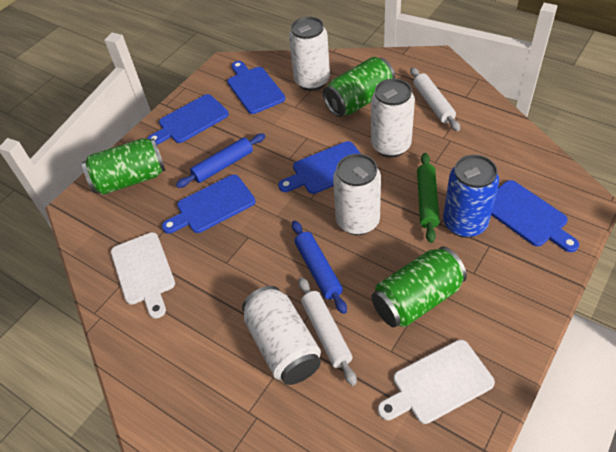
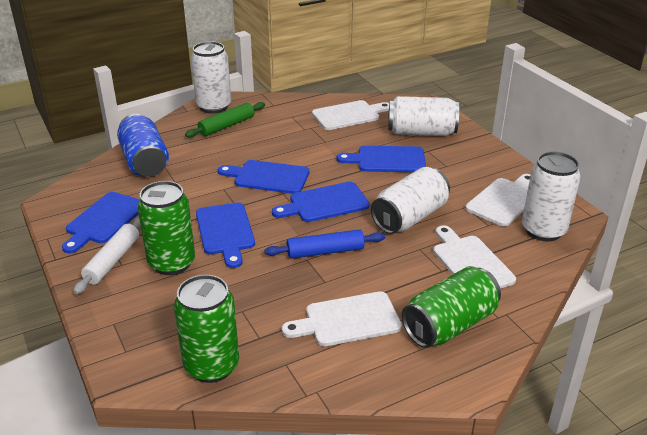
blue rolling pin: 2 -> 1
white cutting board: 2 -> 4
white rolling pin: 2 -> 1

